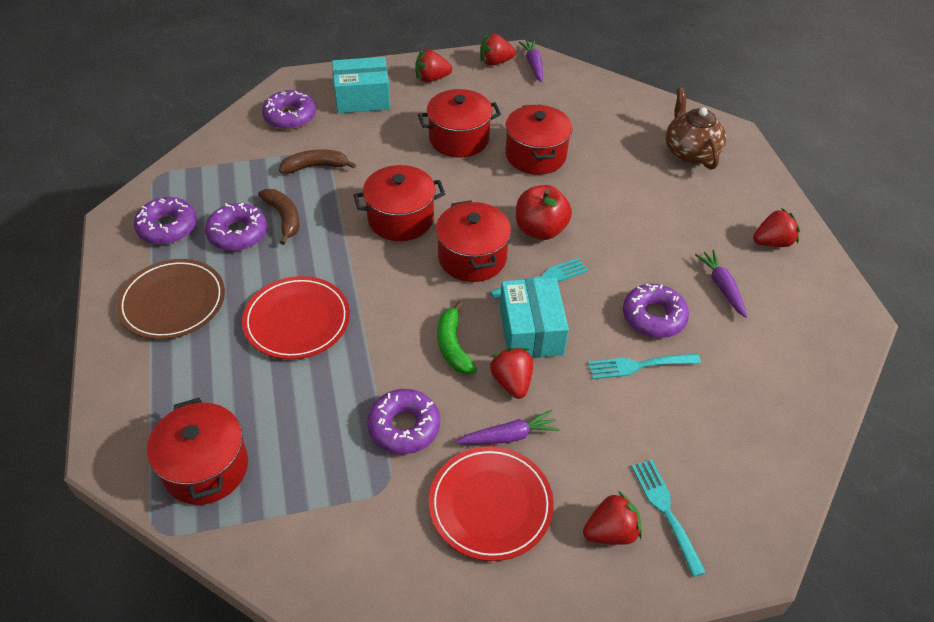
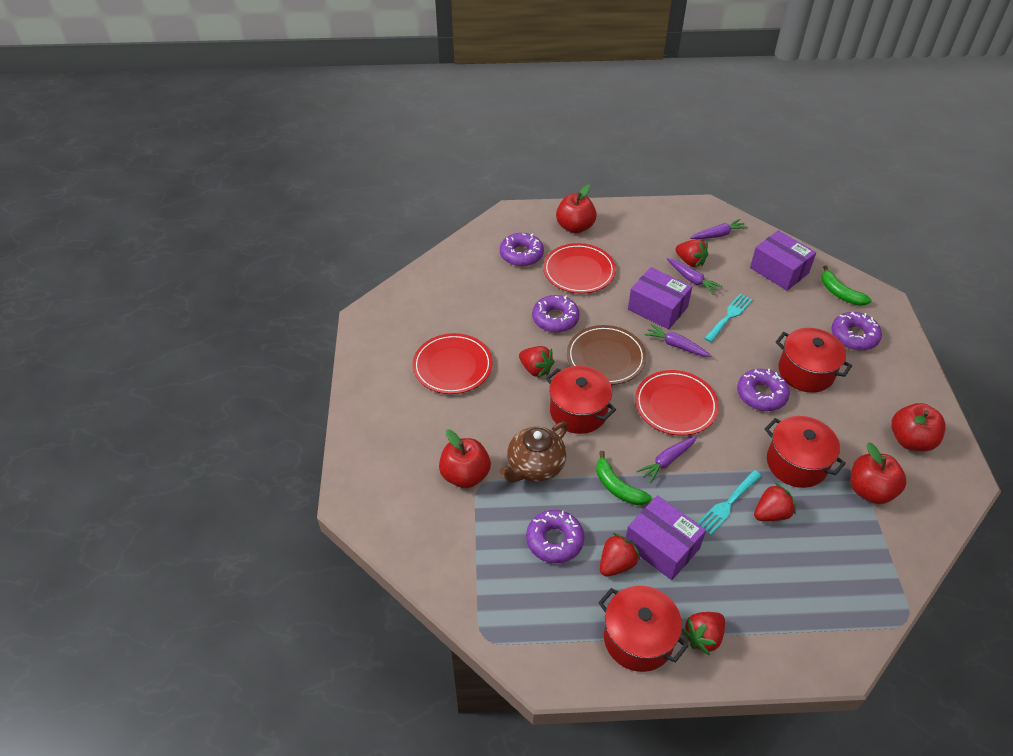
brown banana: 2 -> 0
green banana: 1 -> 2
purple box: 0 -> 3
purple carrot: 3 -> 4
red apple: 1 -> 4
red plate: 2 -> 3
red pot: 5 -> 4
turquoise box: 2 -> 0
turquoise fork: 3 -> 2

